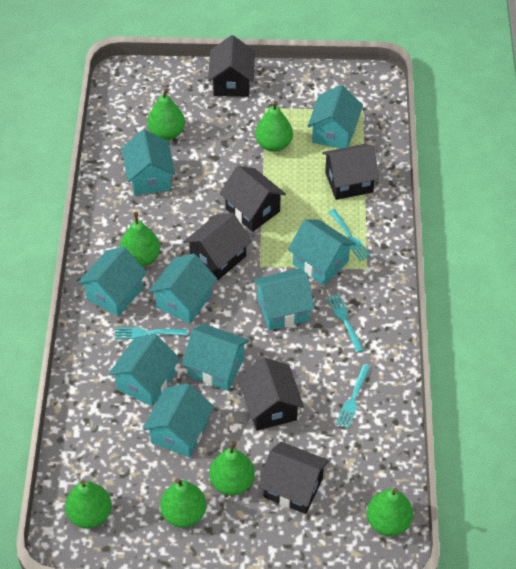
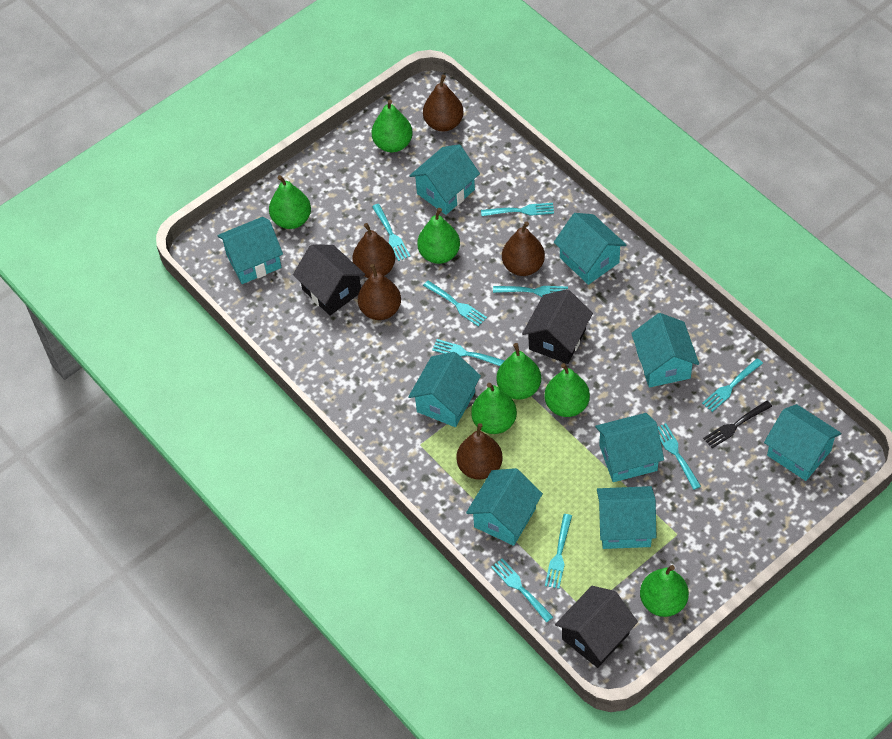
black fork: 0 -> 1
black house: 6 -> 3
brown pear: 0 -> 5
turquoise fork: 4 -> 9

